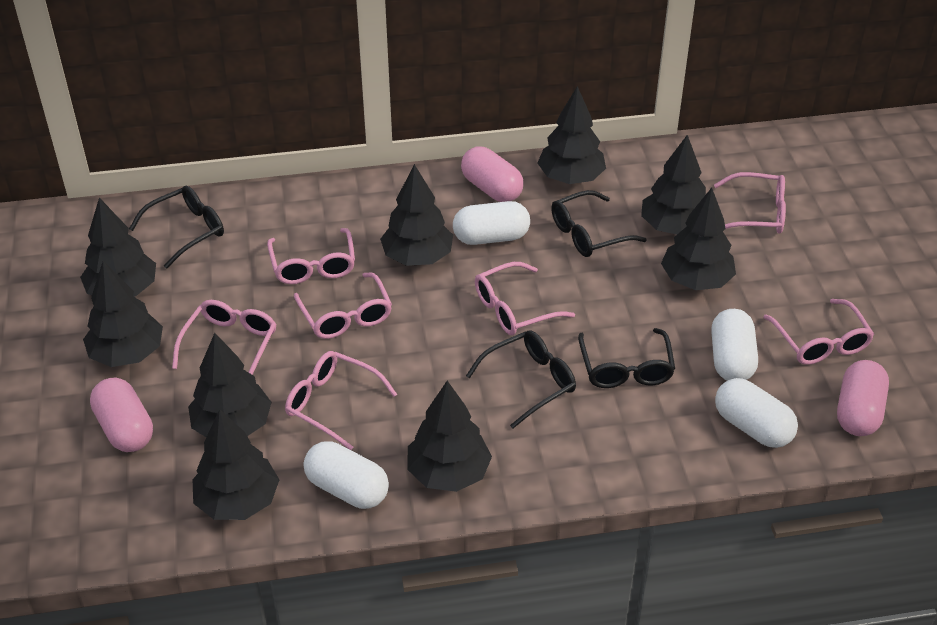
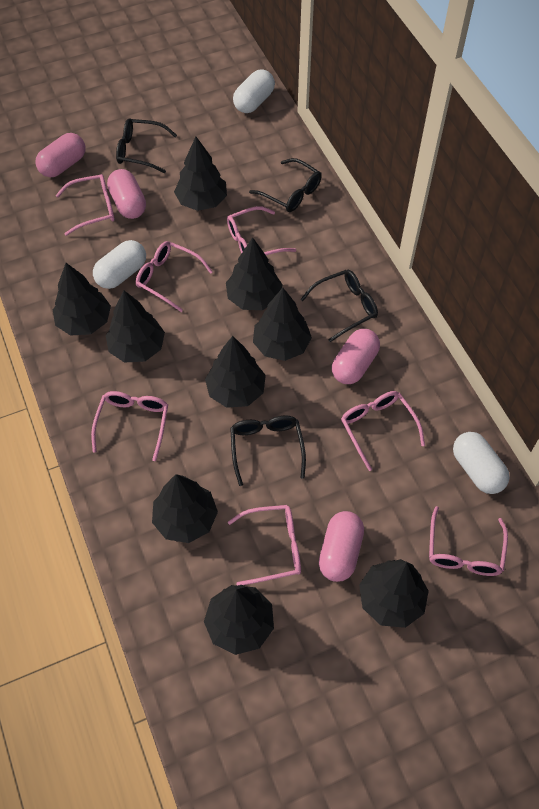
pink capsule: 3 -> 4
white capsule: 4 -> 3

